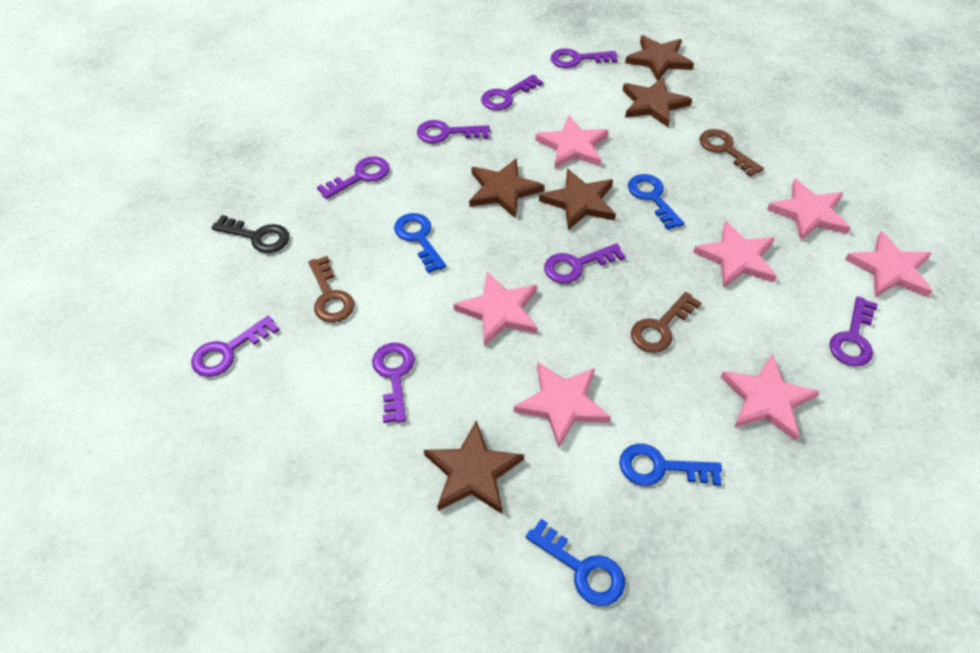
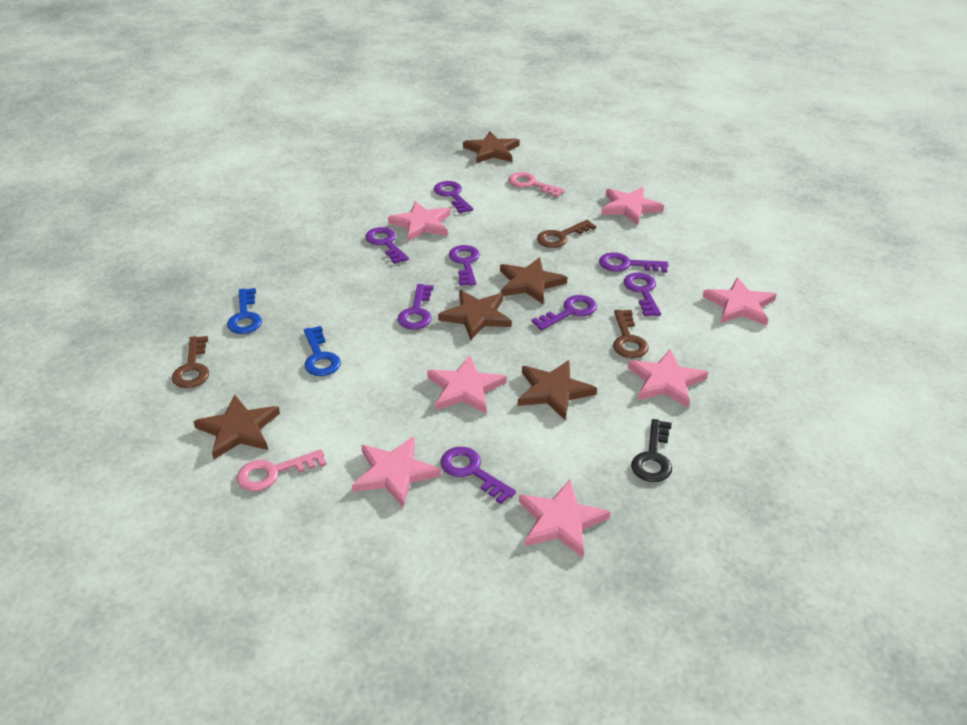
blue key: 4 -> 2
pink key: 0 -> 2

